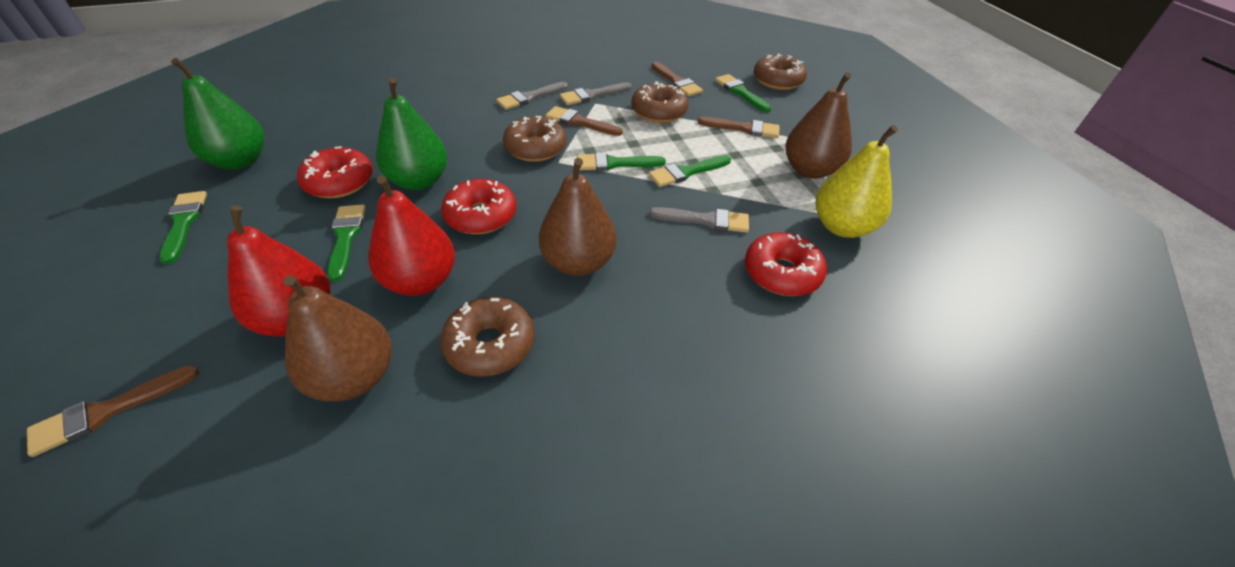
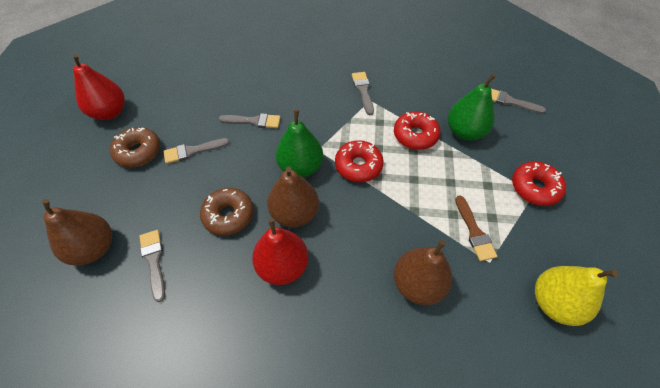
brown brush: 4 -> 1
brown donut: 4 -> 2
green brush: 5 -> 0
grey brush: 3 -> 5

